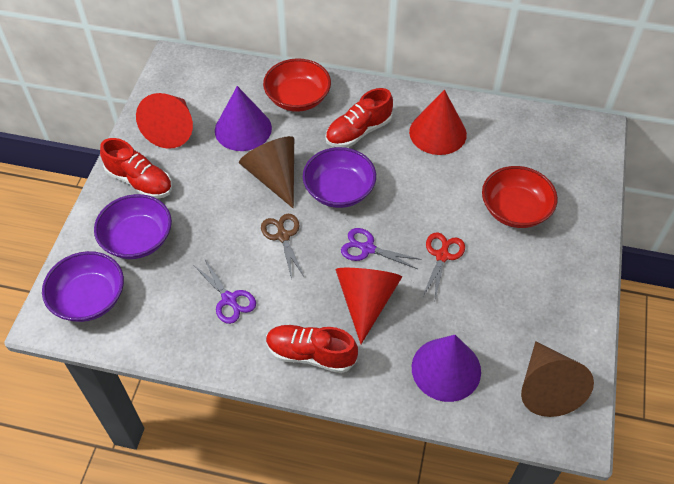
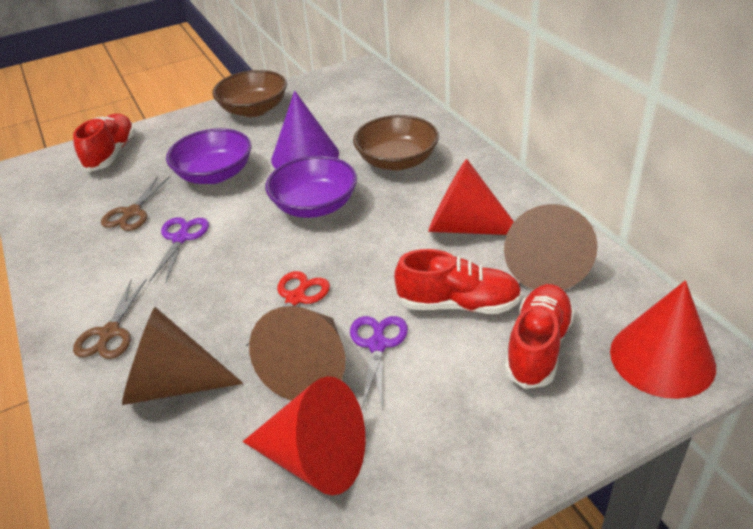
brown bowl: 0 -> 2
brown cone: 2 -> 3
brown scissors: 1 -> 2
purple bowl: 3 -> 2
purple cone: 2 -> 1
red bowl: 2 -> 0

